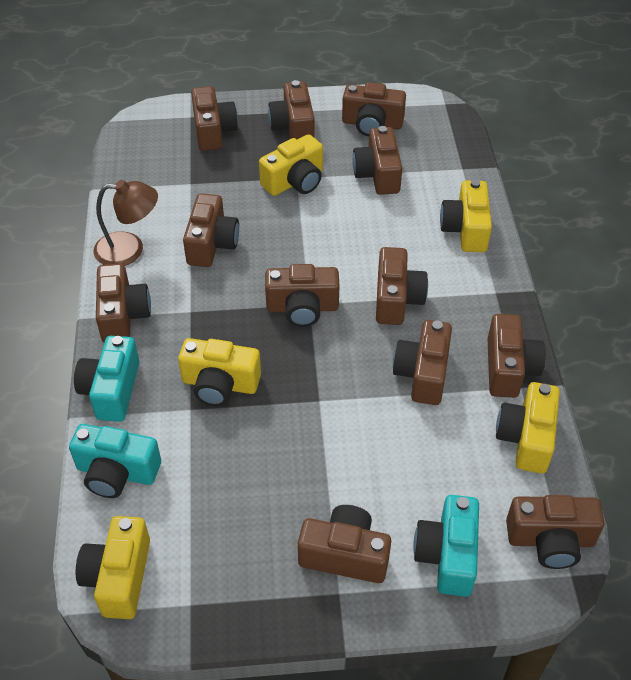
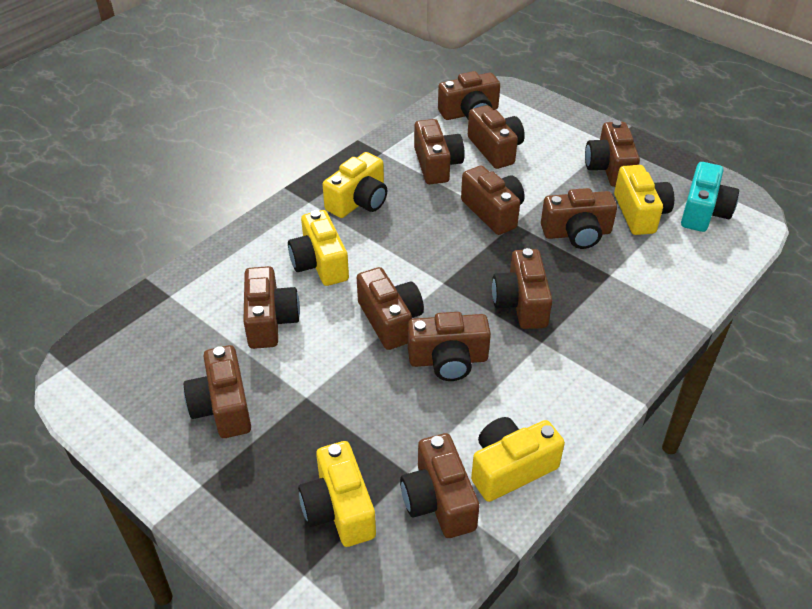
brown lamp: 1 -> 0
turquoise camera: 3 -> 1

